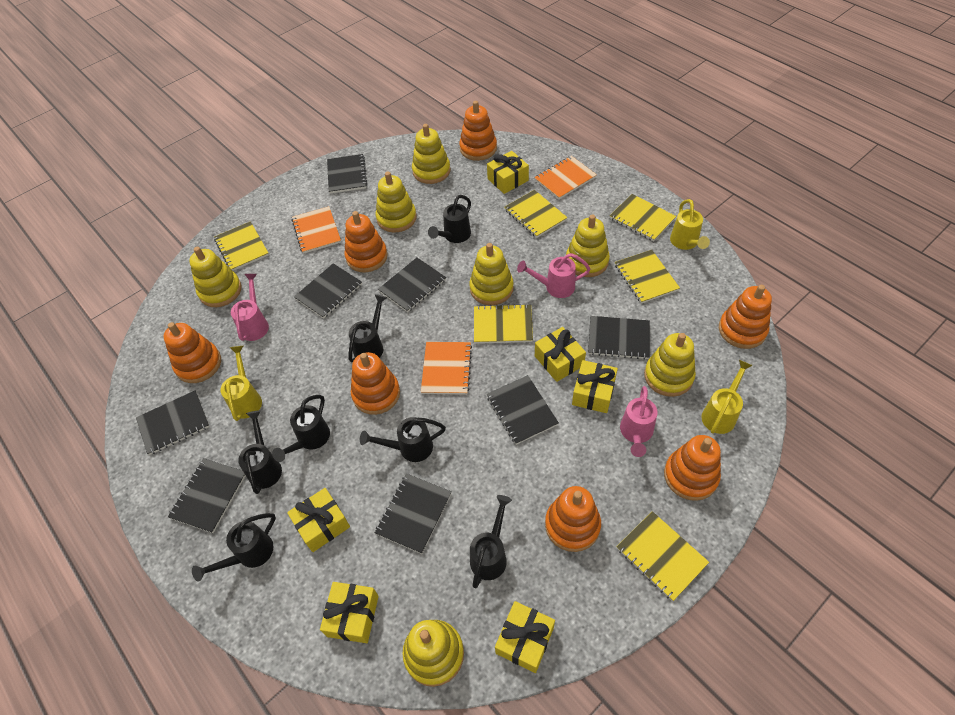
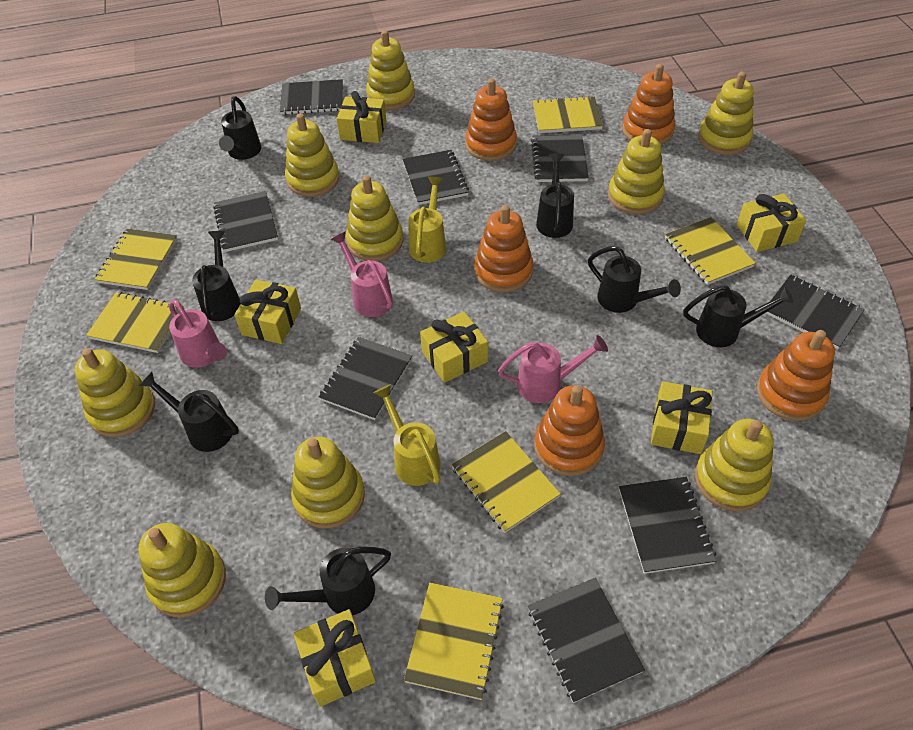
orange notebook: 3 -> 0
orange stacking toy: 7 -> 5
yellow stacking toy: 7 -> 9
yellow watering can: 3 -> 2

